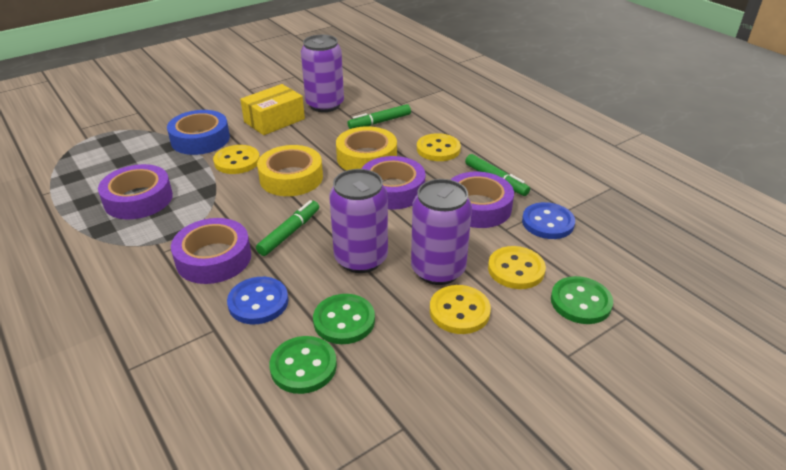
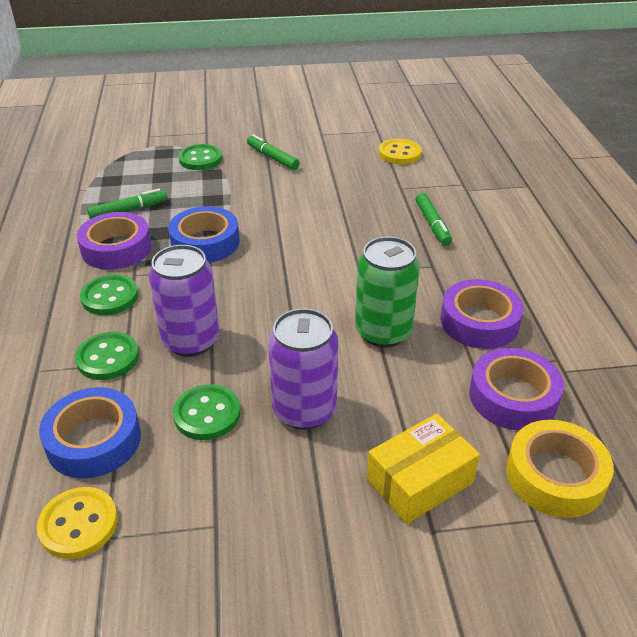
blue button: 2 -> 0
blue tape: 1 -> 2
green button: 3 -> 4
green can: 0 -> 1
purple can: 3 -> 2
purple tape: 4 -> 3
yellow button: 4 -> 2
yellow tape: 2 -> 1

